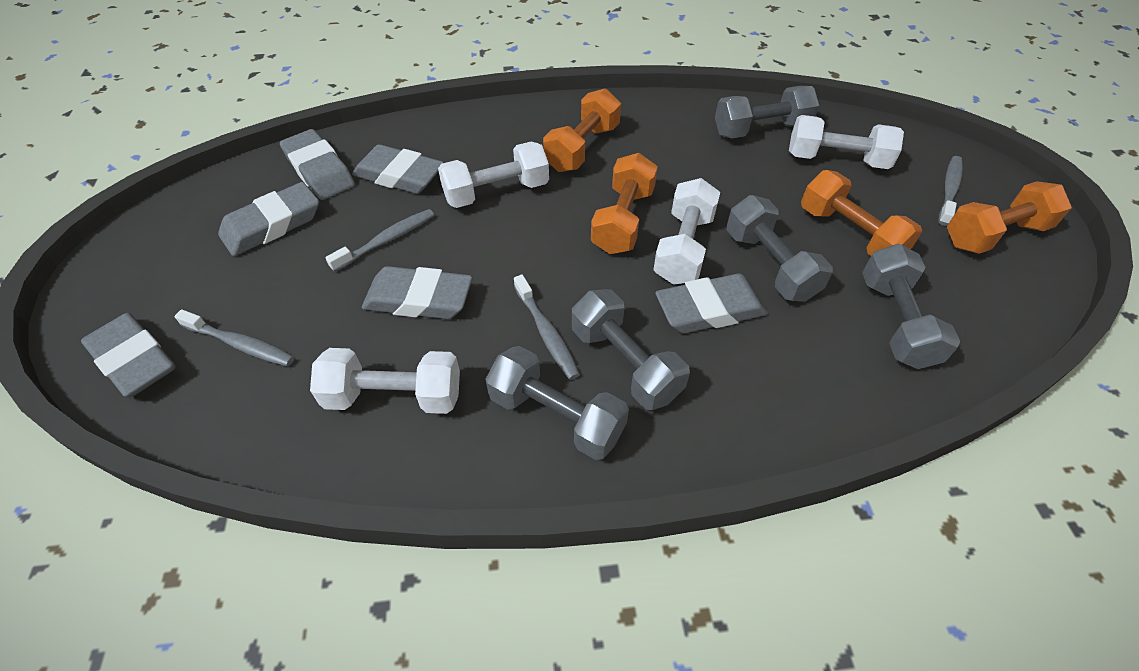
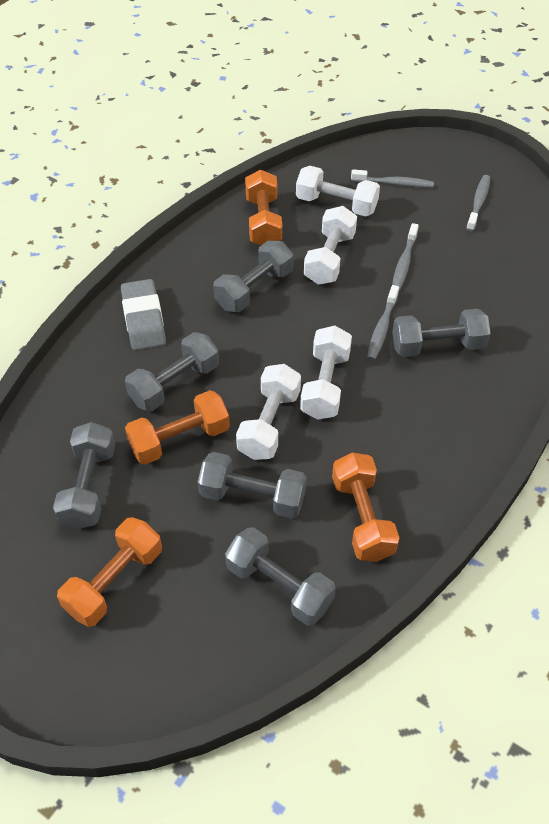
grey dumbbell: 5 -> 6
grey eraser: 6 -> 1

